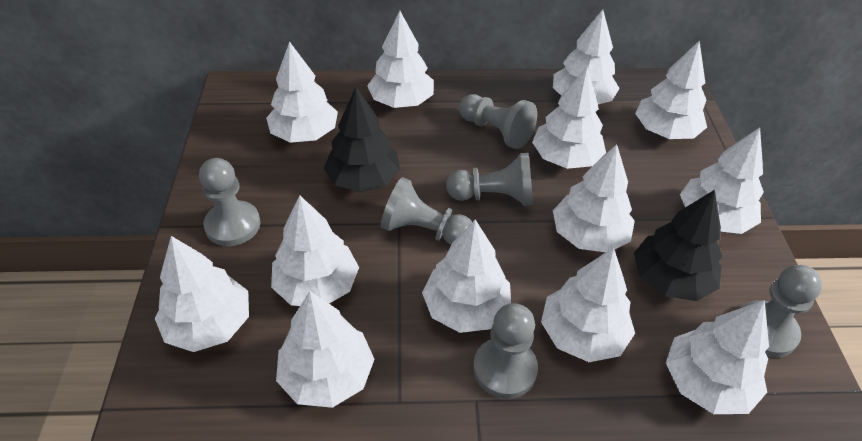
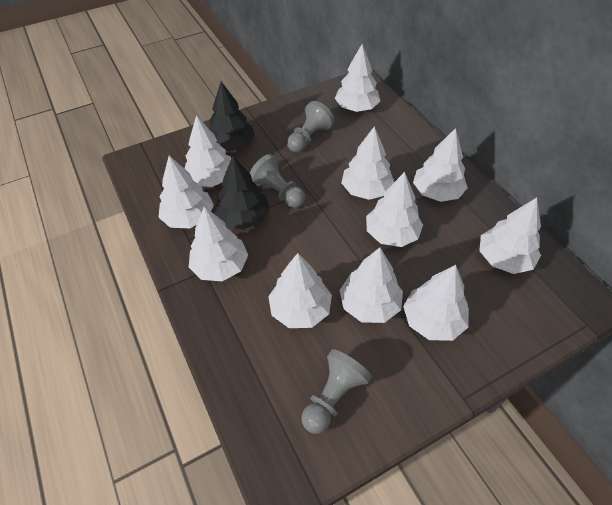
grey pawn: 6 -> 3
white tree: 13 -> 11

